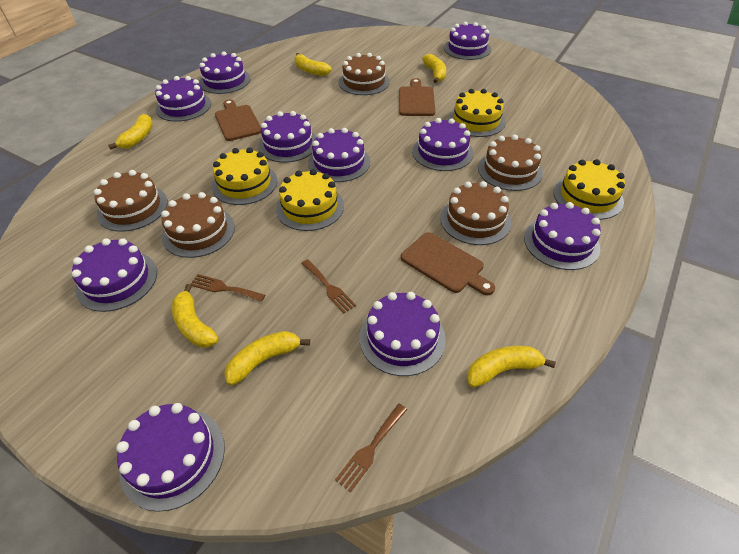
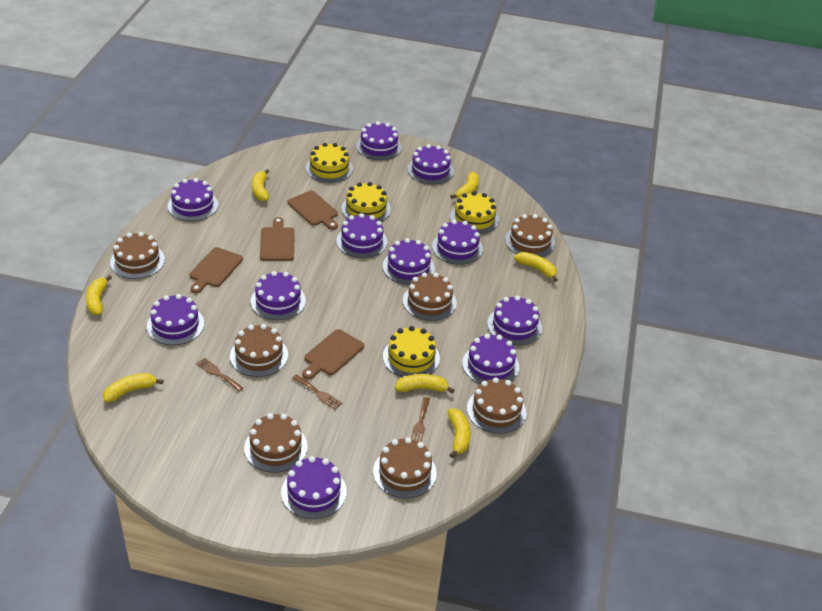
brown cake: 5 -> 7
brown cutting board: 3 -> 4
purple cake: 10 -> 11
yellow banana: 6 -> 7

